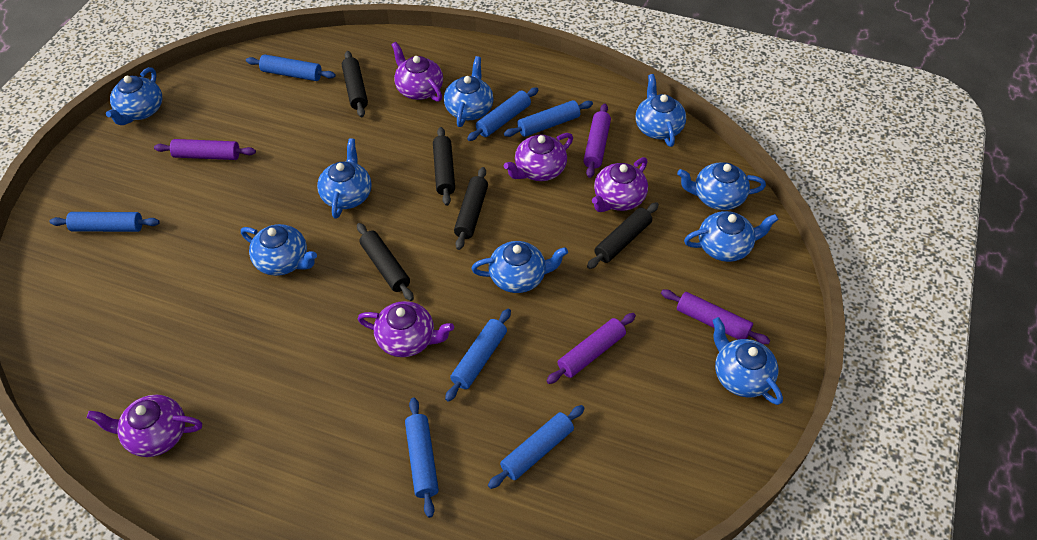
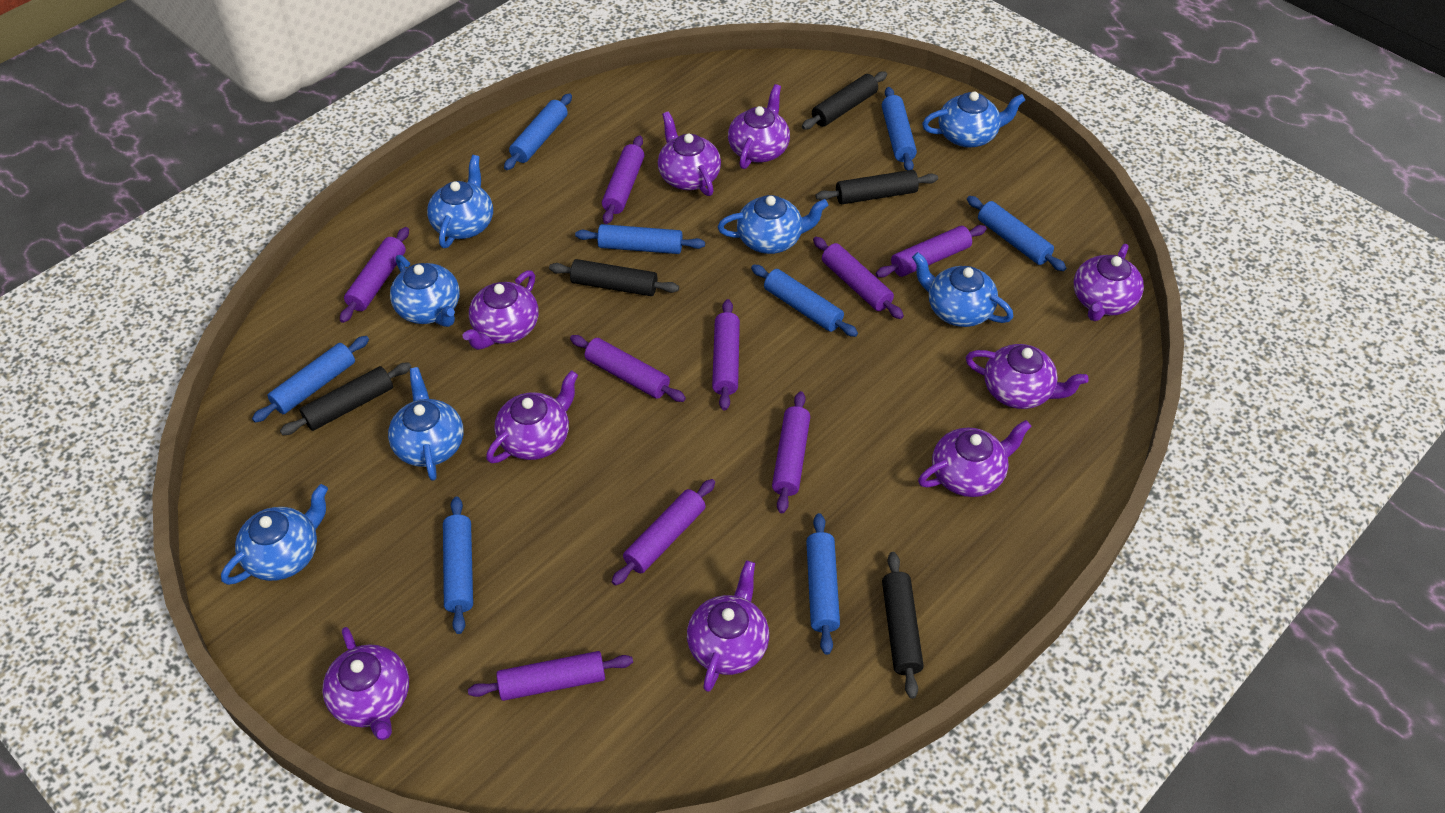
blue rolling pin: 7 -> 8
blue teapot: 9 -> 7
purple rolling pin: 4 -> 9
purple teapot: 5 -> 9

